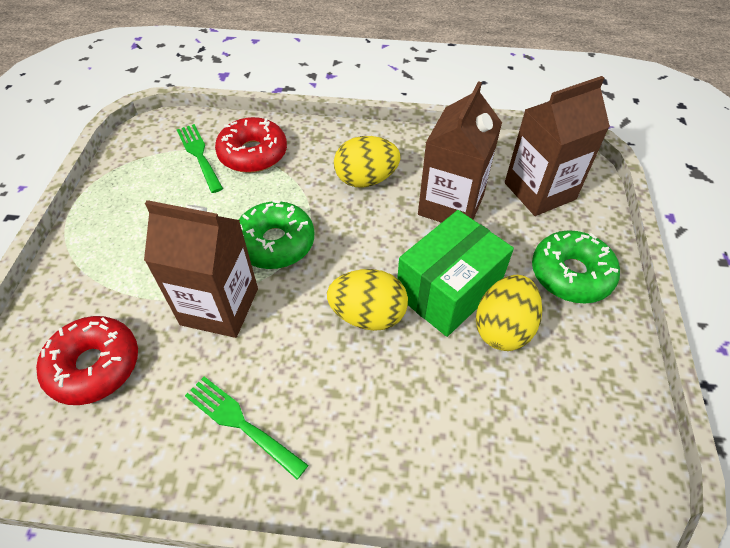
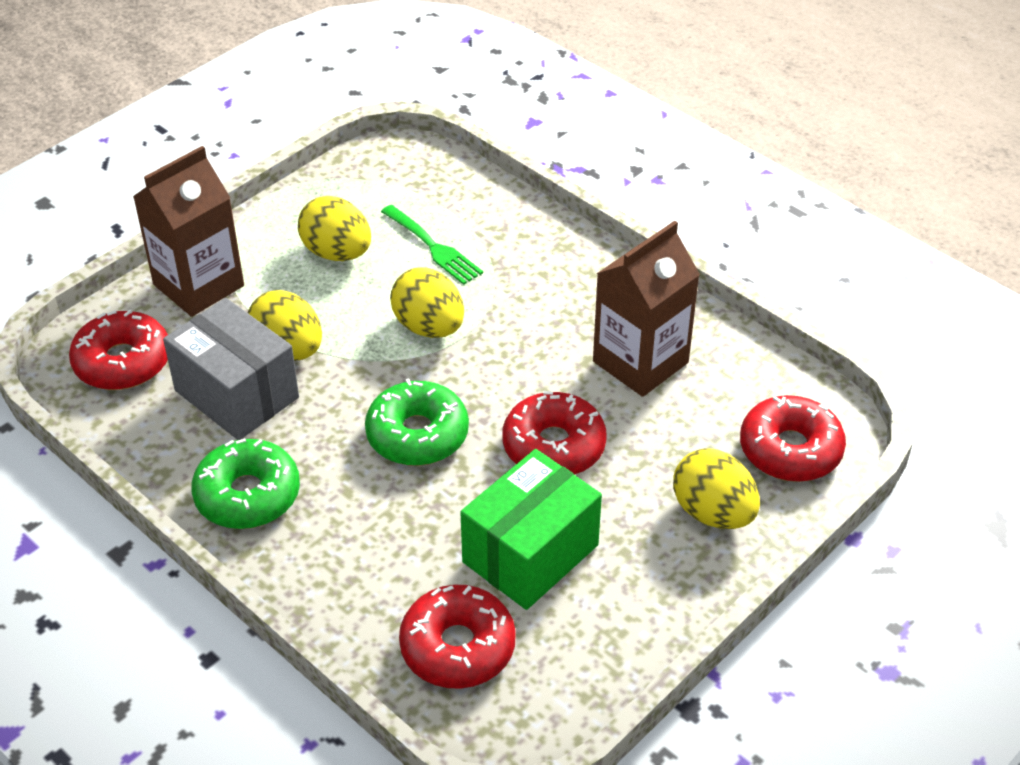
brown carton: 3 -> 2
green fork: 2 -> 1
grey box: 0 -> 1
red donut: 2 -> 4
yellow egg: 3 -> 4

